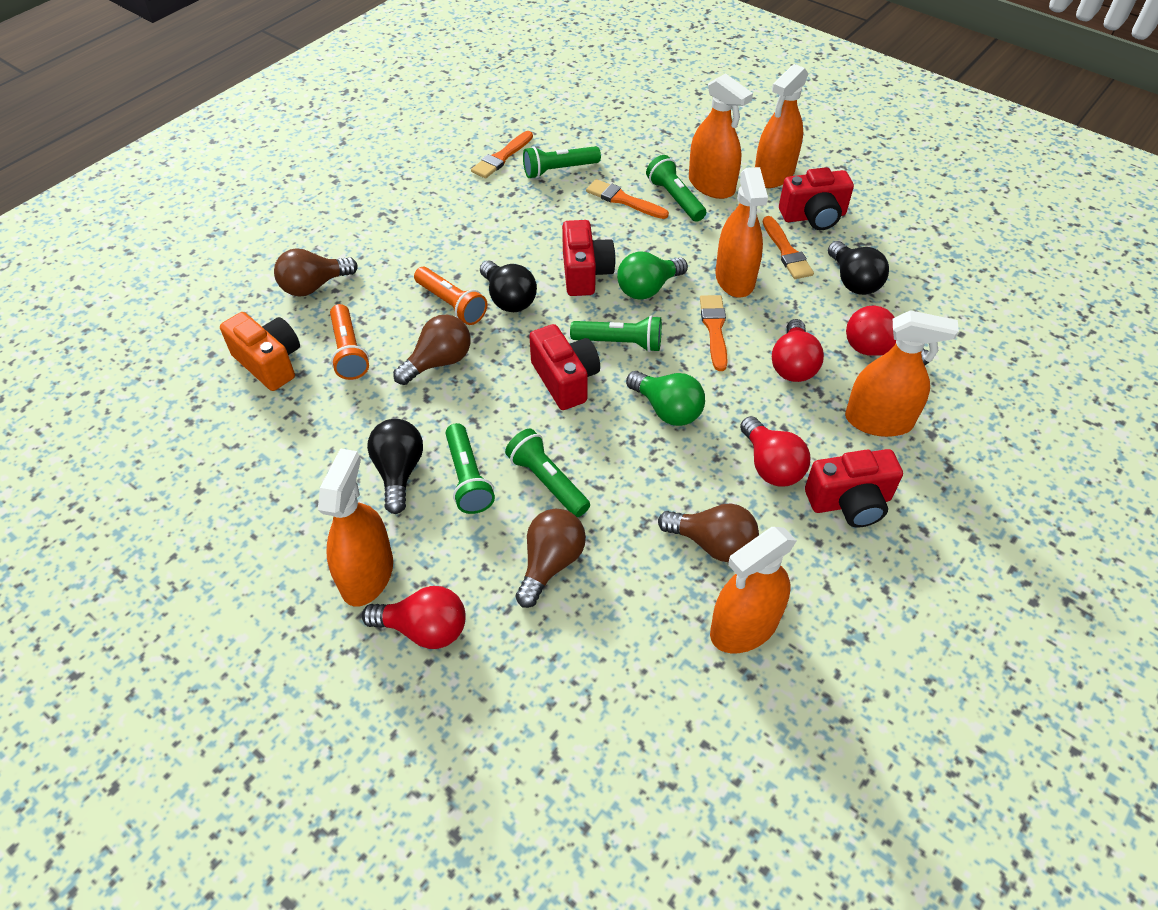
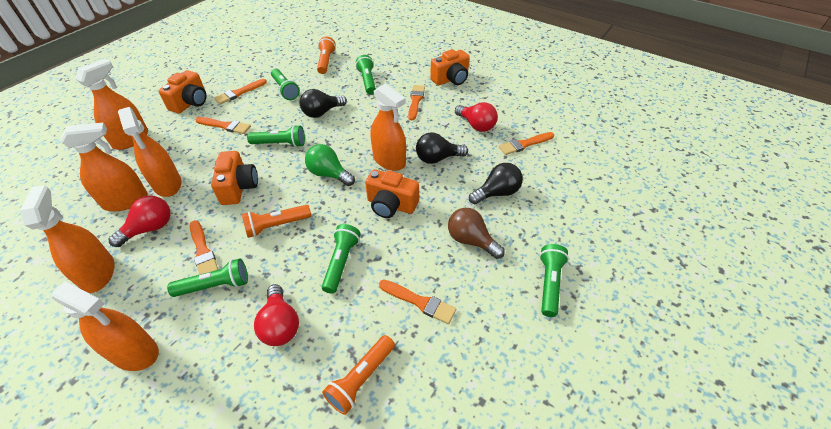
brown light bulb: 4 -> 1
green flashlight: 5 -> 6
green light bulb: 2 -> 1
orange brush: 4 -> 6
orange camera: 1 -> 4
orange flashlight: 2 -> 3
red camera: 4 -> 0
red light bulb: 4 -> 3

